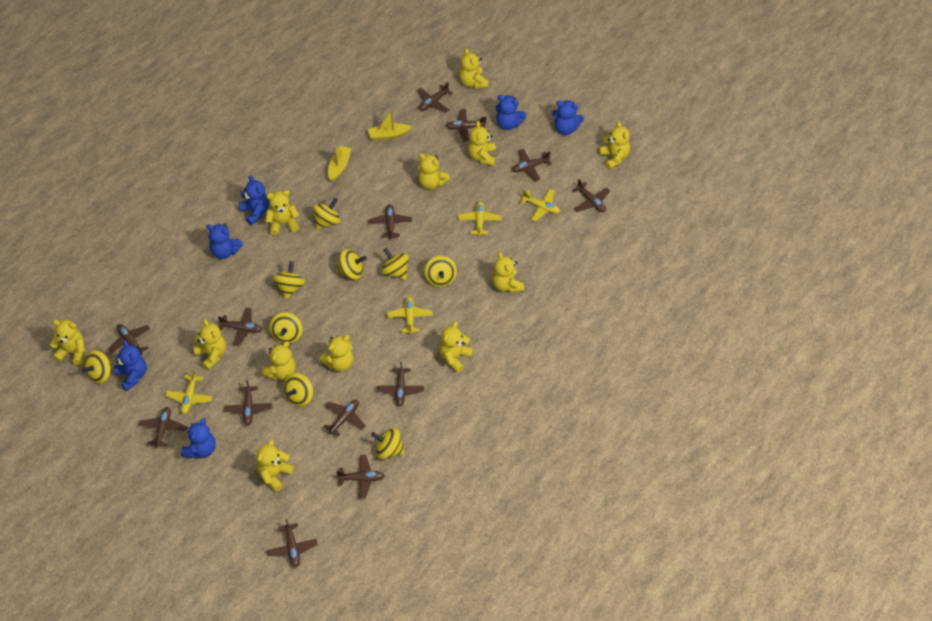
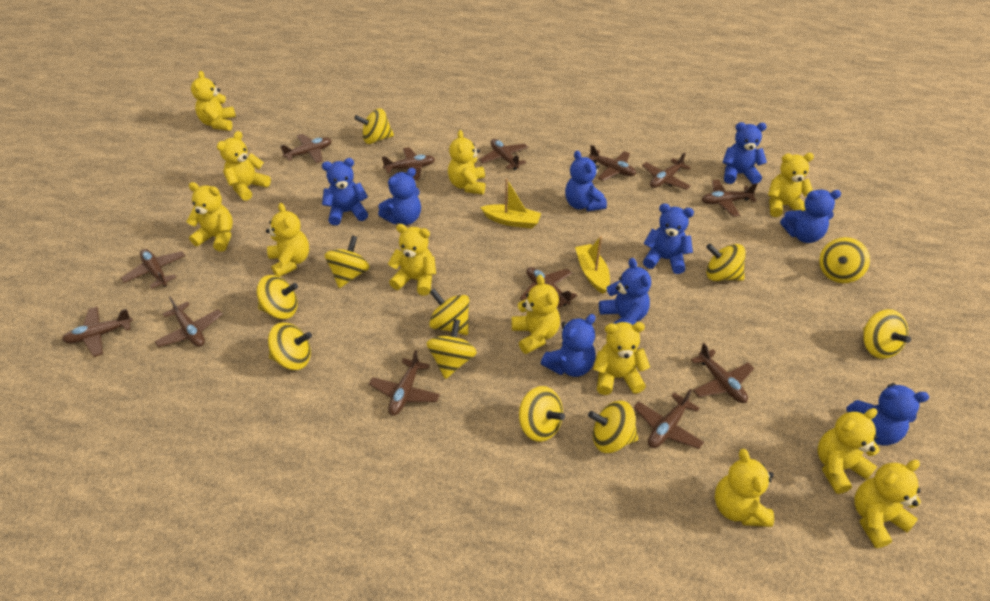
blue teddy bear: 6 -> 9
yellow plane: 4 -> 0
yellow spinning top: 9 -> 11

